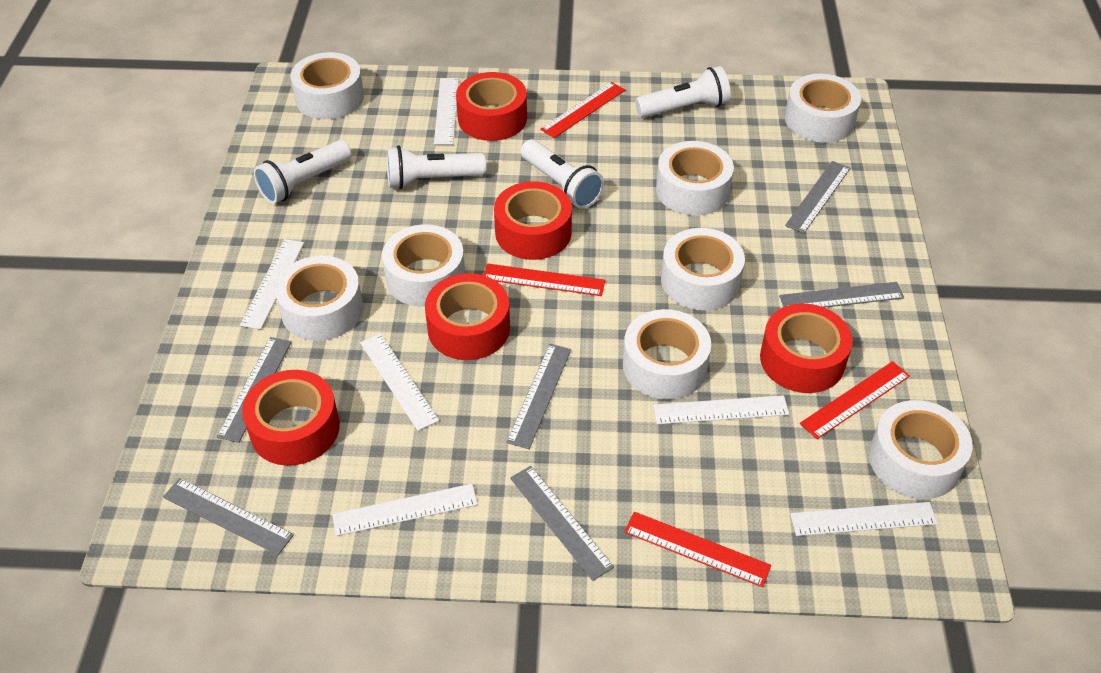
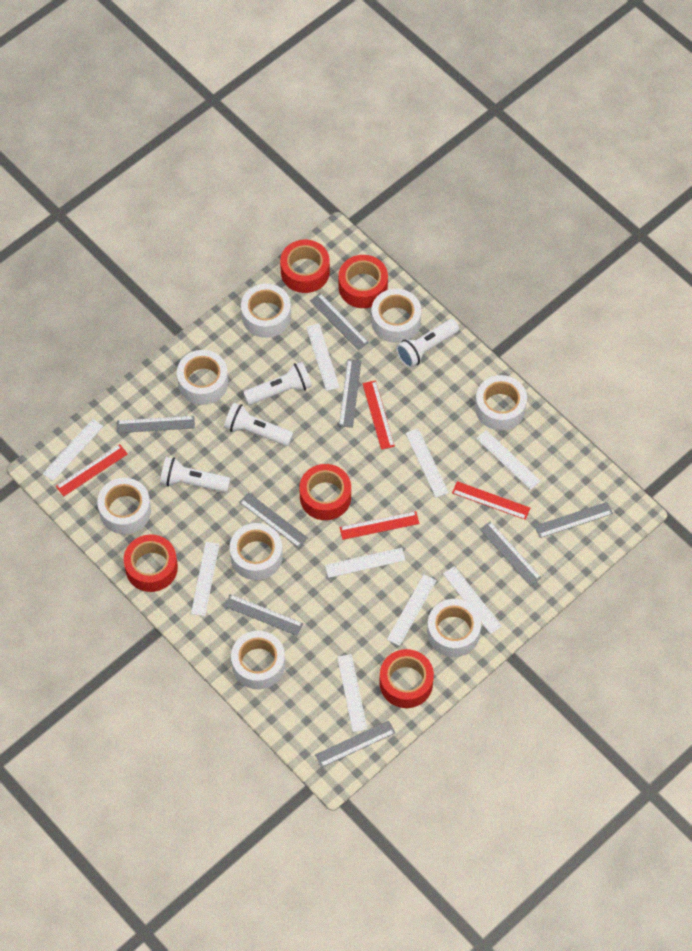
grey ruler: 6 -> 8
white ruler: 6 -> 9

